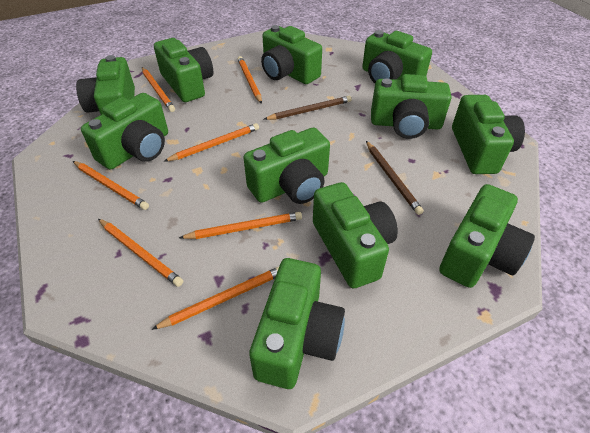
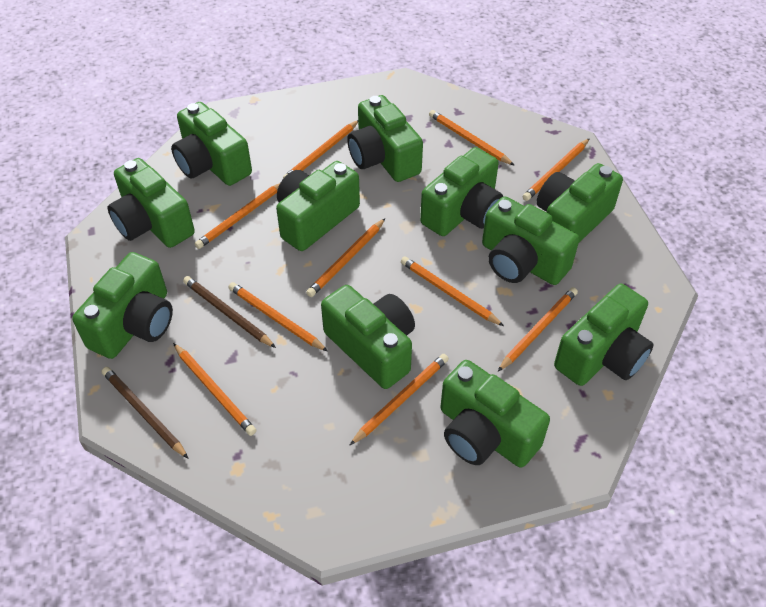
orange pencil: 7 -> 10

